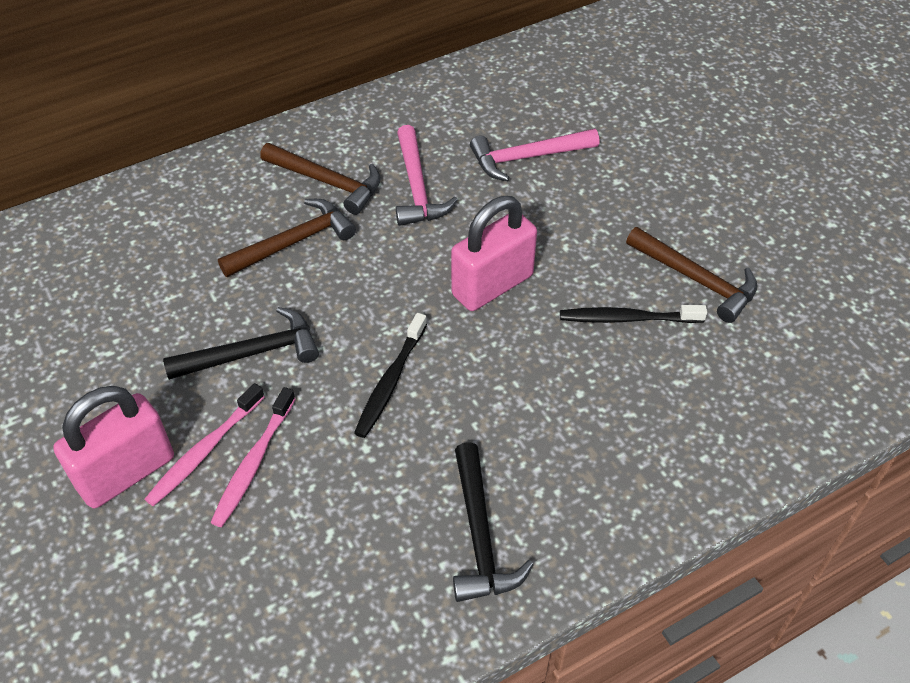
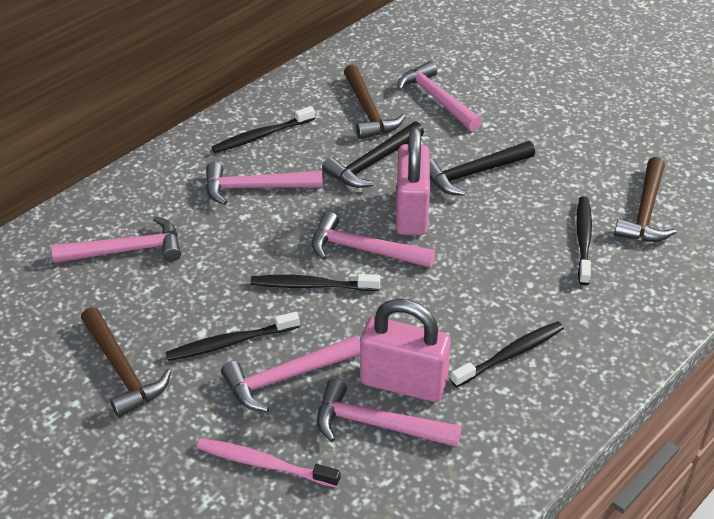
black toothbrush: 2 -> 5
pink hammer: 2 -> 6
pink toothbrush: 2 -> 1

